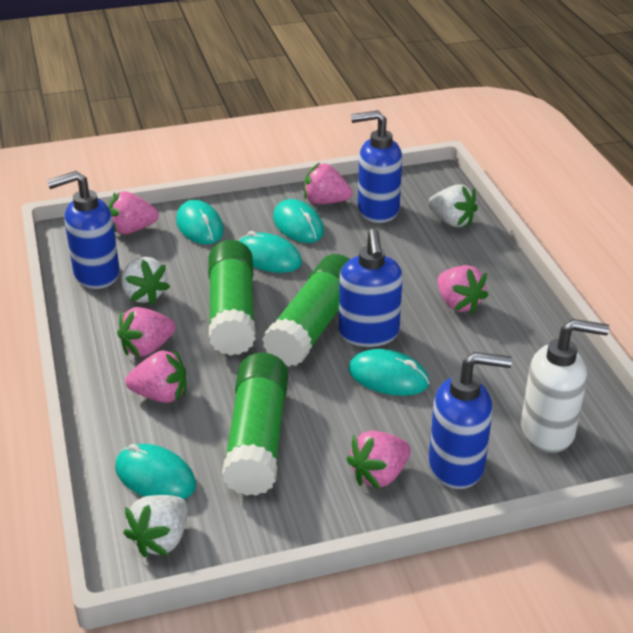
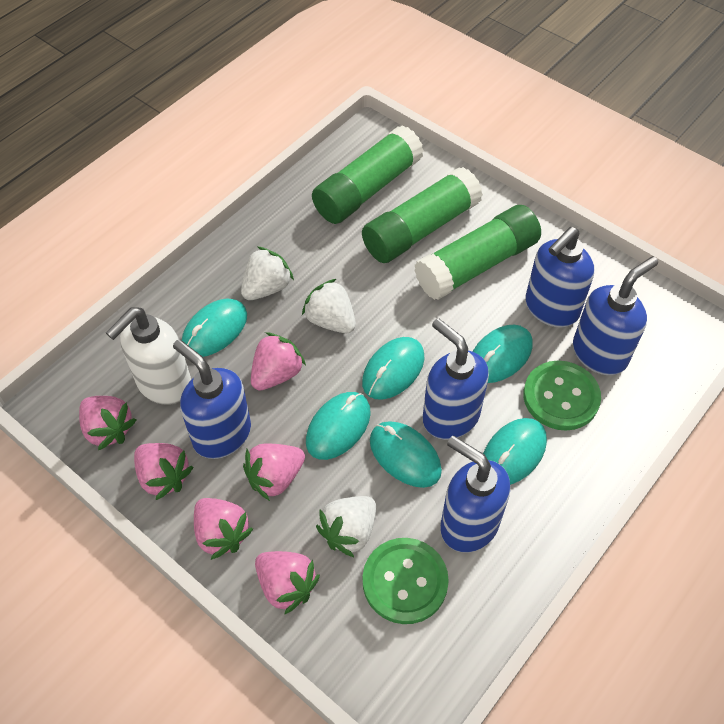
blue soap dispenser: 4 -> 5
green button: 0 -> 2
turquoise mouse: 5 -> 6

